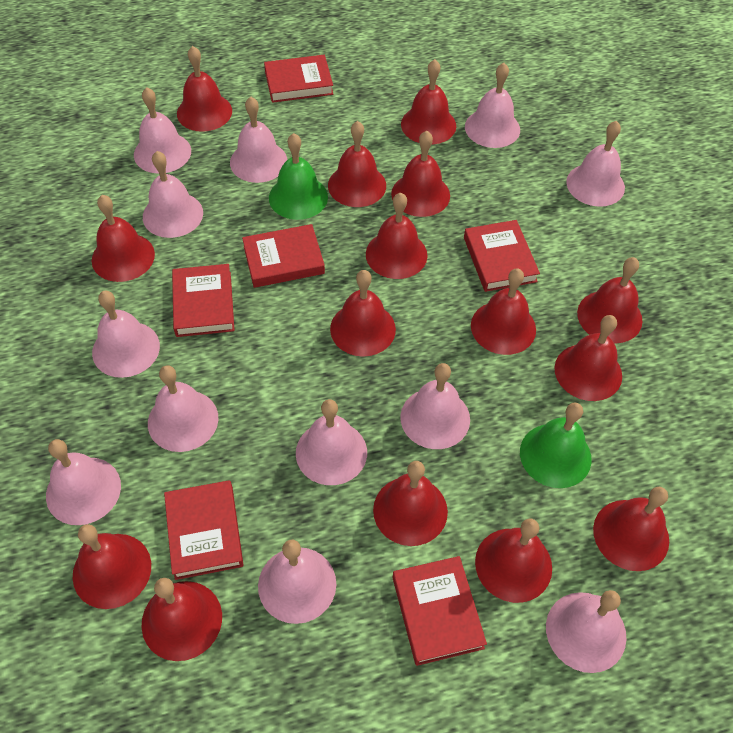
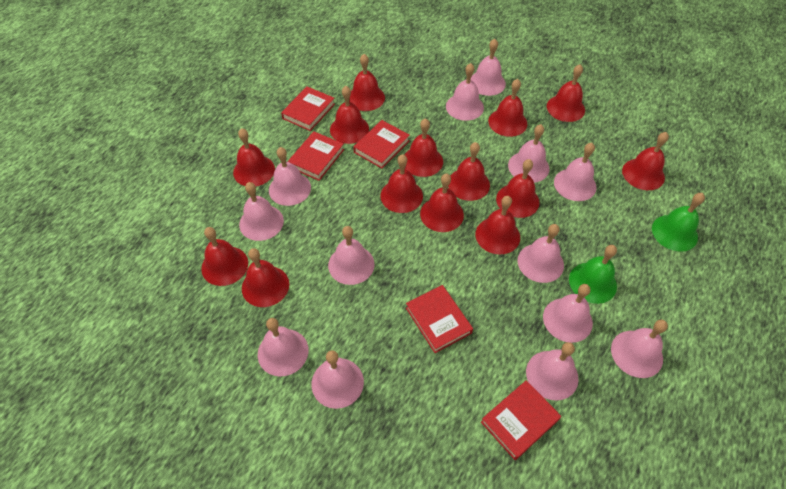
pink bell: 12 -> 13
red bell: 15 -> 14
red book: 6 -> 5

